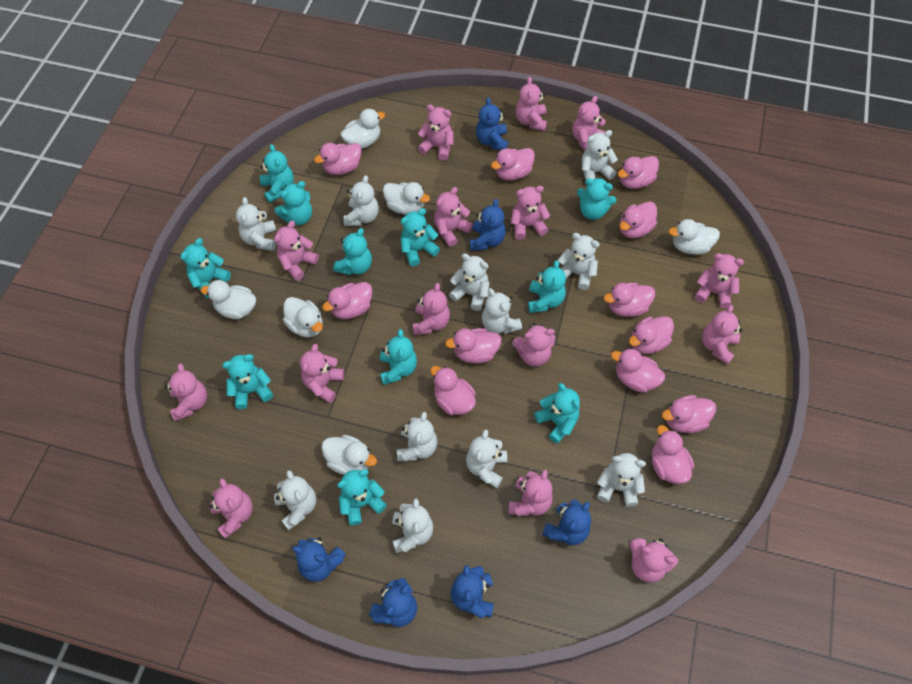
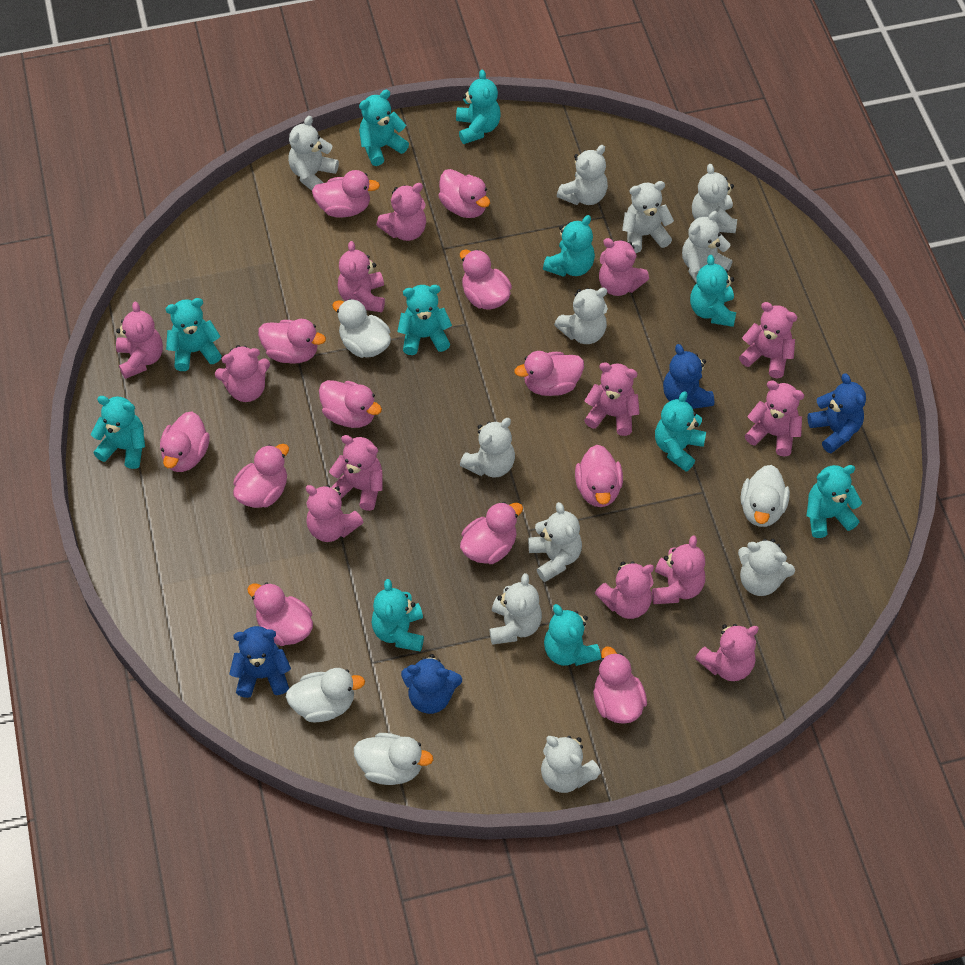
blue teddy bear: 6 -> 4
pink teddy bear: 15 -> 13
white duck: 6 -> 4

